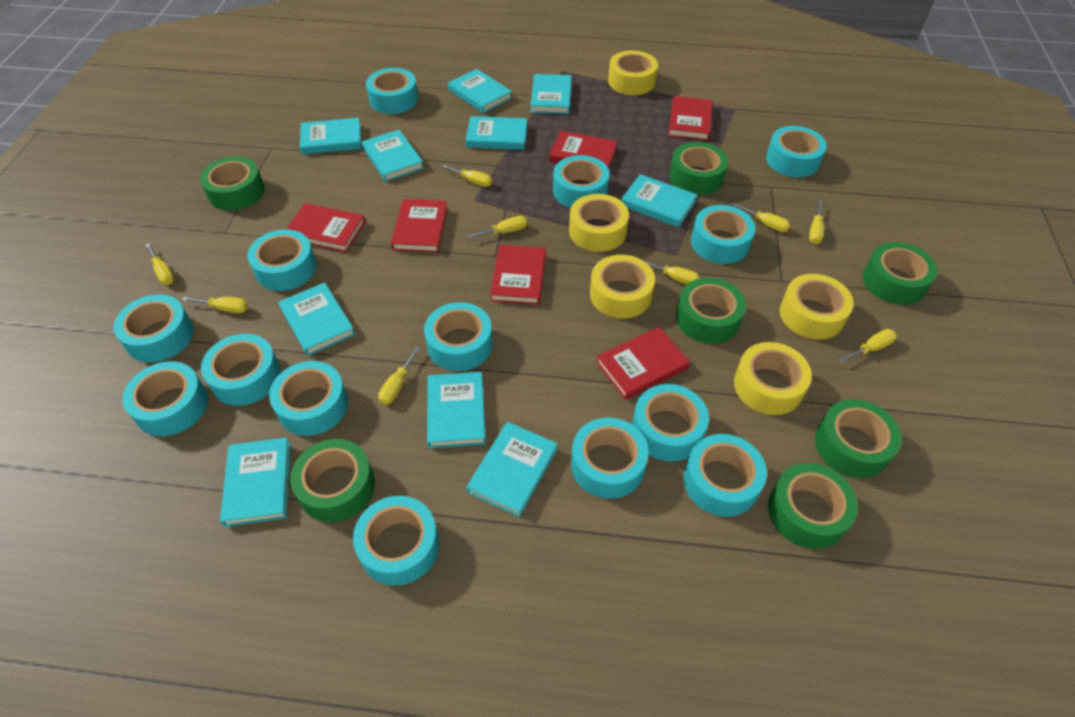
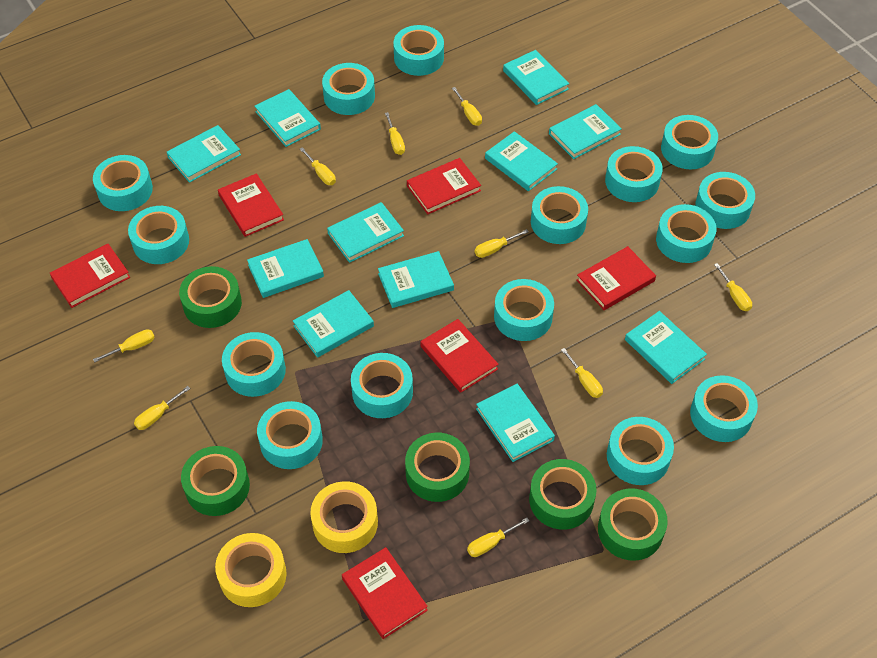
green tape: 7 -> 5
turquoise book: 10 -> 11
turquoise tape: 14 -> 15
yellow tape: 5 -> 2

